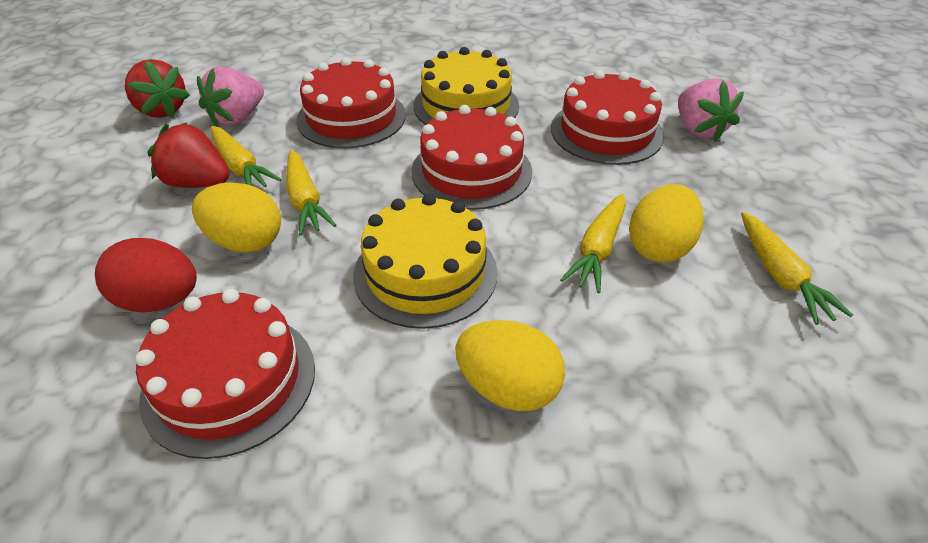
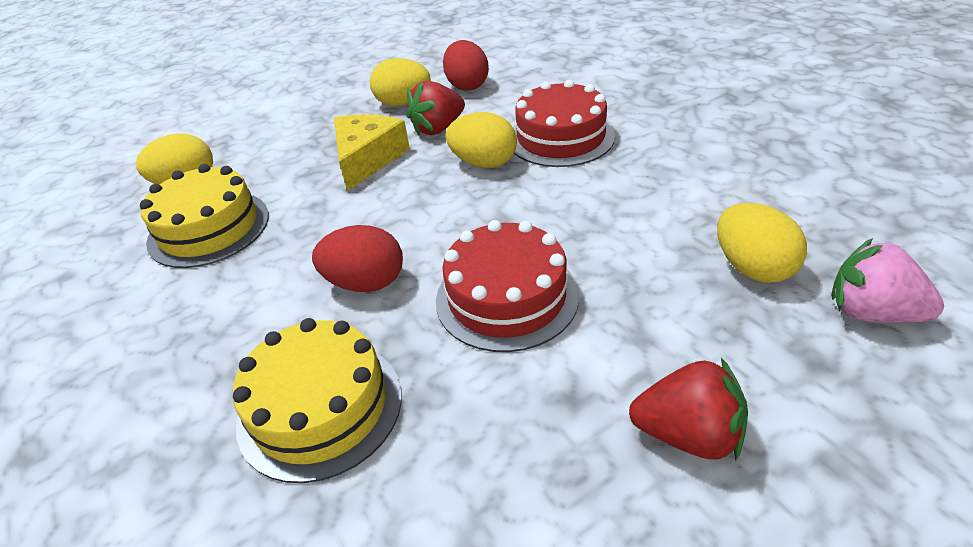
pink strawberry: 2 -> 1
red cake: 4 -> 2
red egg: 1 -> 2
yellow carrot: 4 -> 0
yellow cheese: 0 -> 1
yellow egg: 3 -> 4

